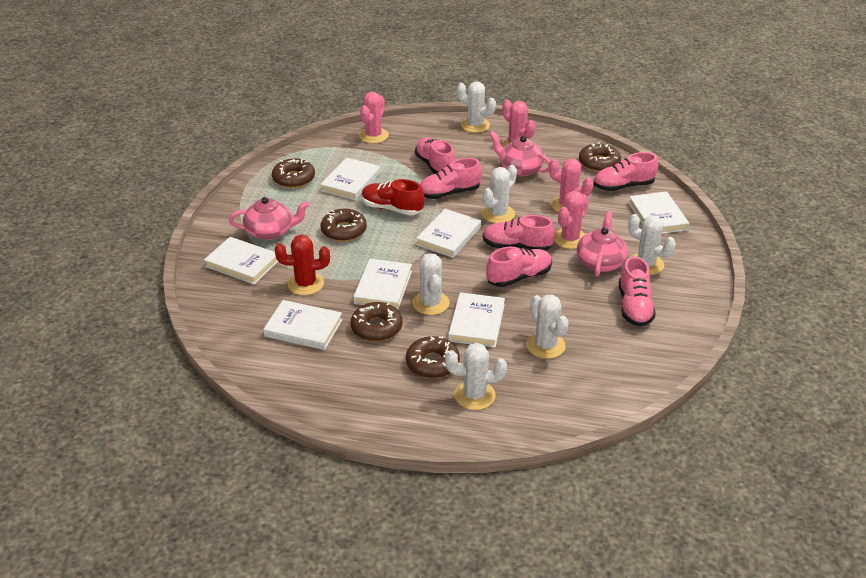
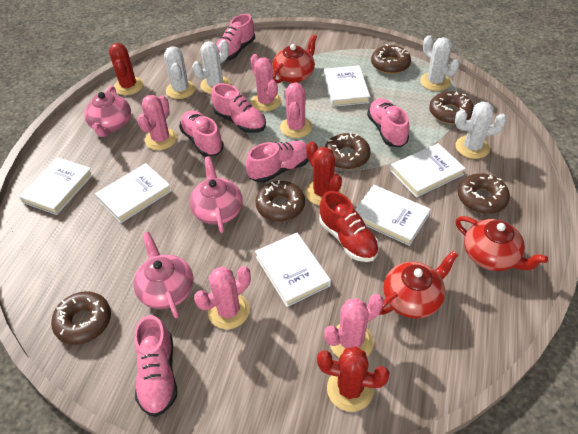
brown donut: 5 -> 6
pink cactus: 4 -> 5
red cactus: 1 -> 3
red teapot: 0 -> 3
white book: 7 -> 6
white cactus: 6 -> 4

